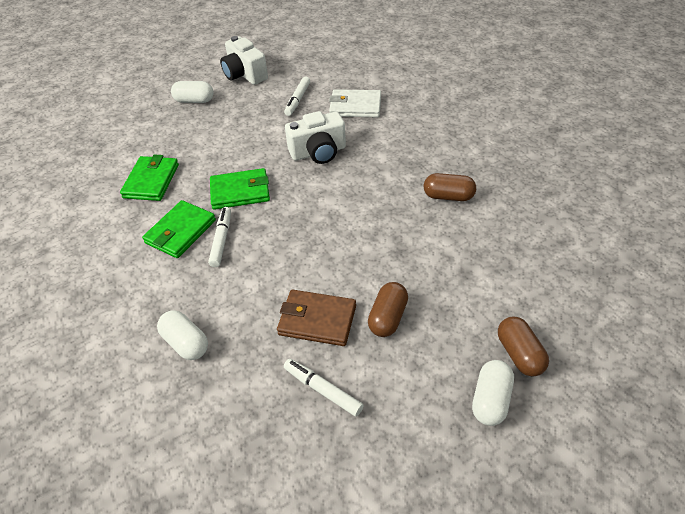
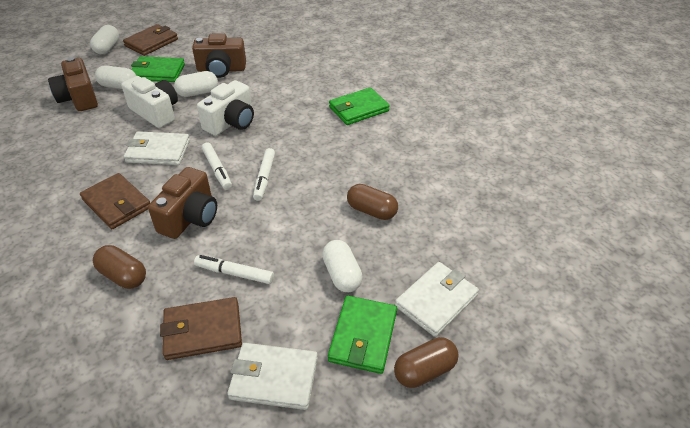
brown camera: 0 -> 3
brown wallet: 1 -> 3
white capsule: 3 -> 4
white wallet: 1 -> 3

